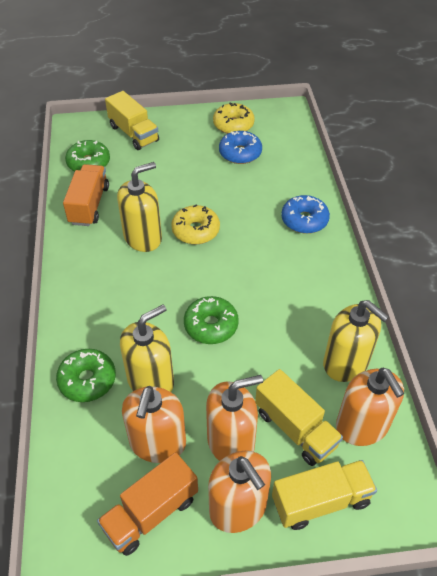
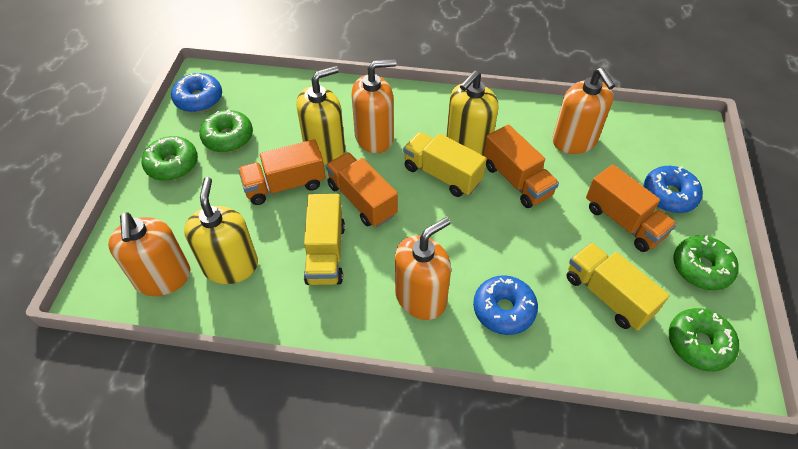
blue donut: 2 -> 3
green donut: 3 -> 4
orange truck: 2 -> 4
yellow donut: 2 -> 0

